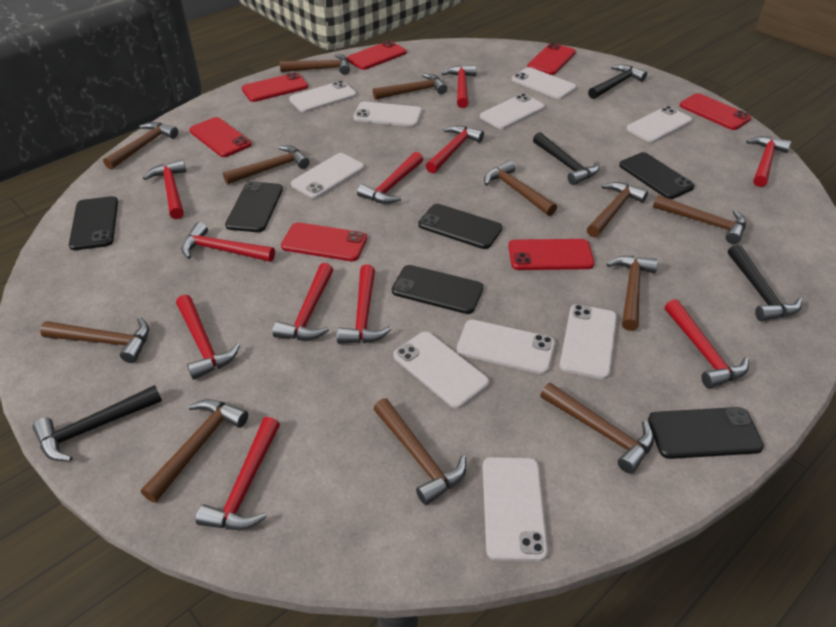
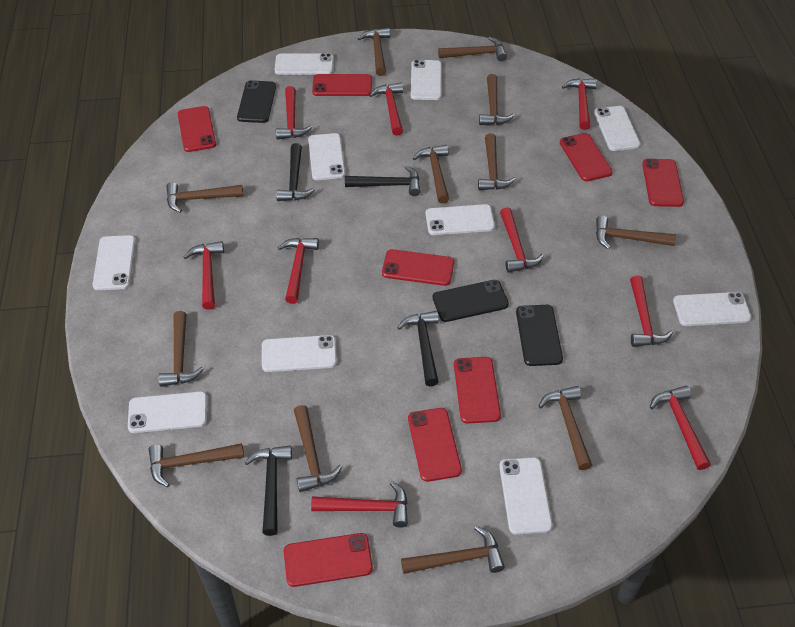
black phone: 6 -> 3
red hammer: 11 -> 9
red phone: 7 -> 8

